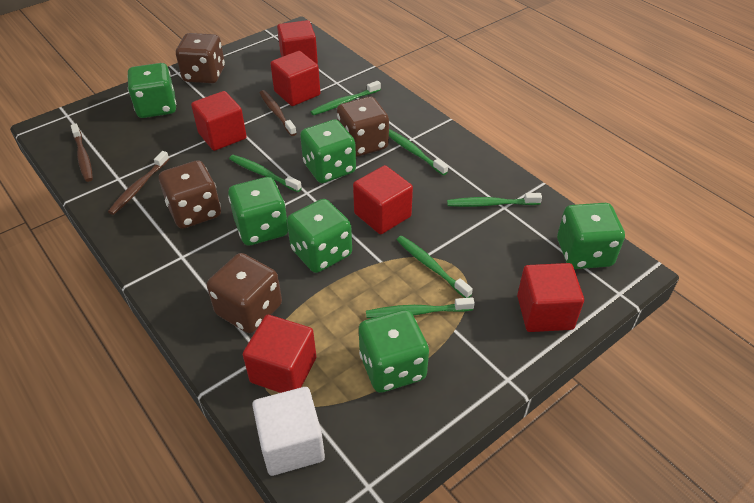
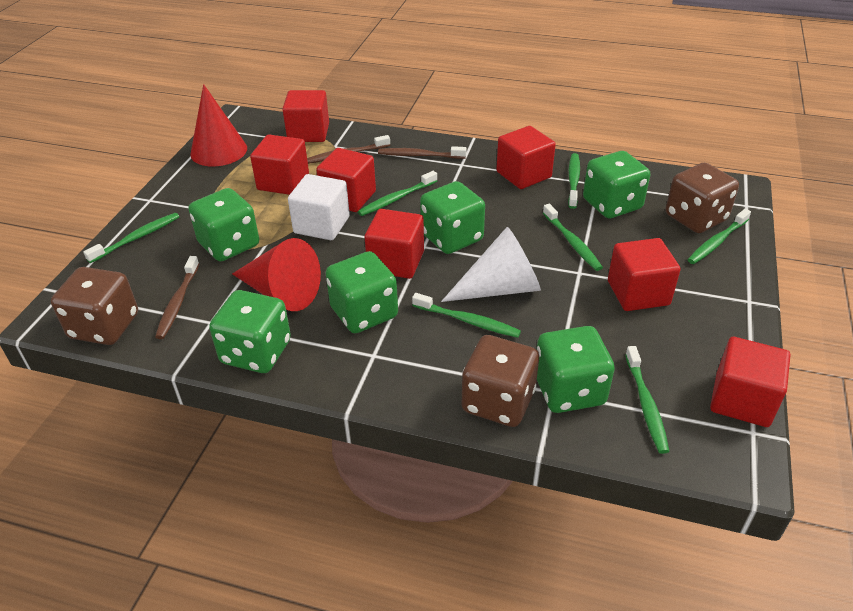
brown dice: 4 -> 3
green toothbrush: 6 -> 7
red cone: 0 -> 2
red cube: 6 -> 7
white cone: 0 -> 1

